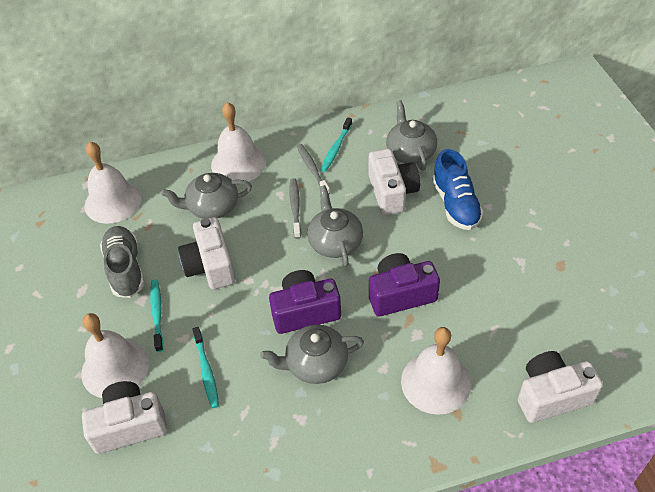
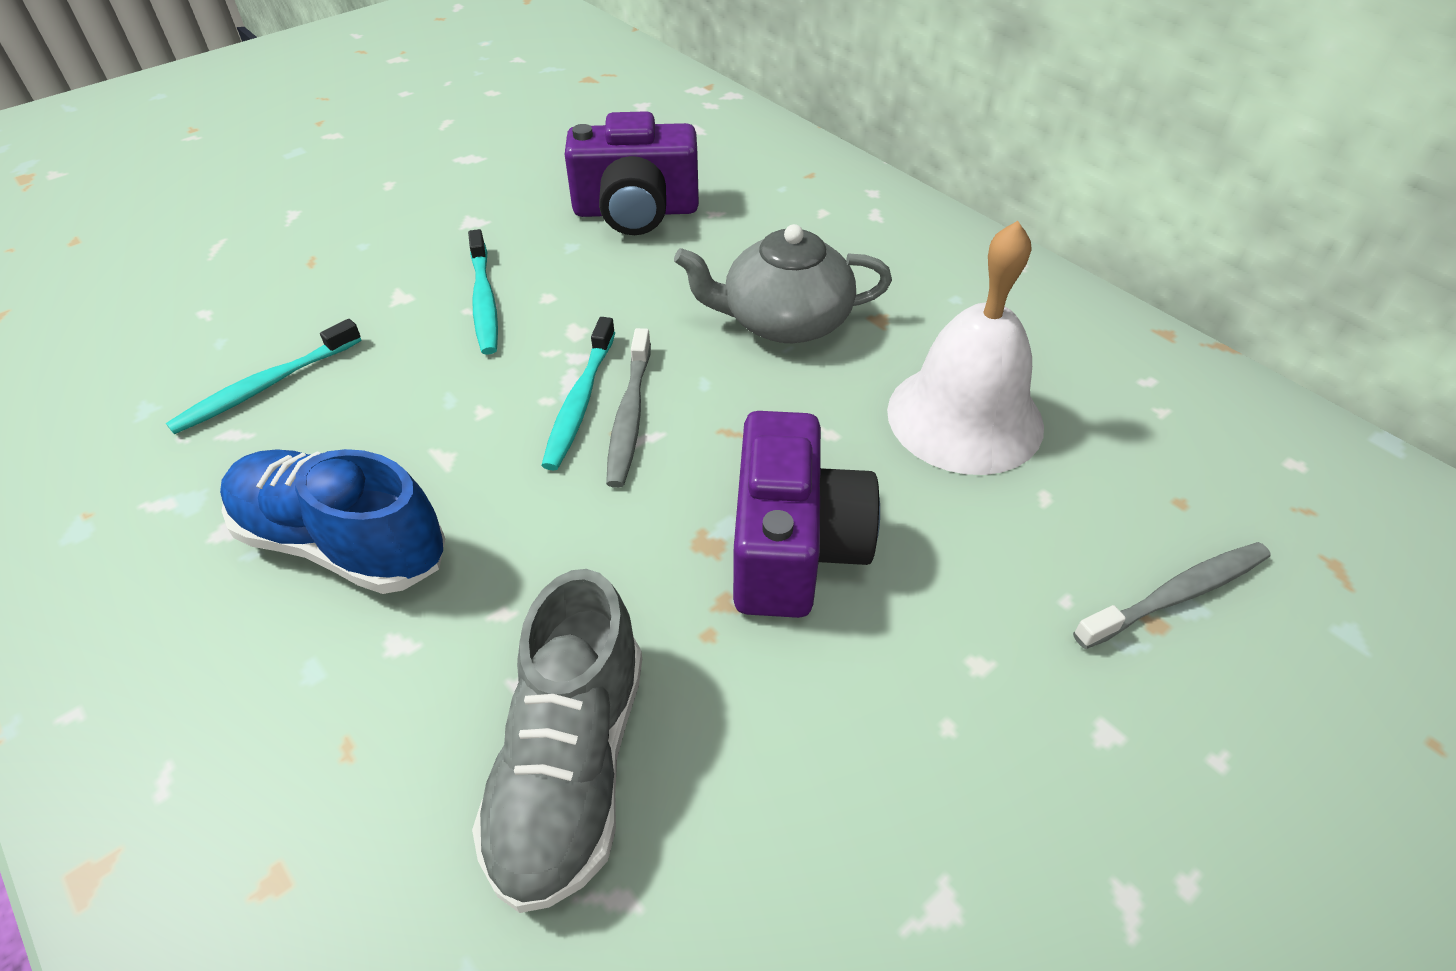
grey teapot: 4 -> 1
white bell: 4 -> 1
white camera: 4 -> 0

